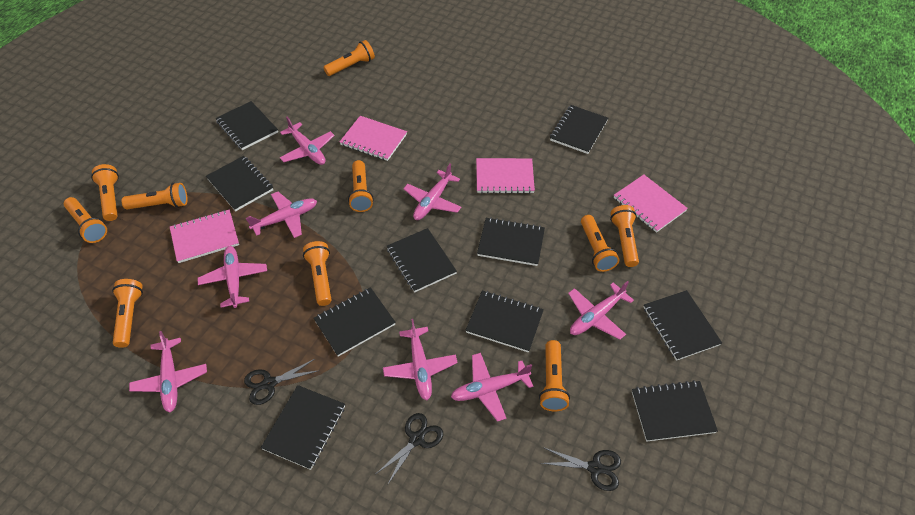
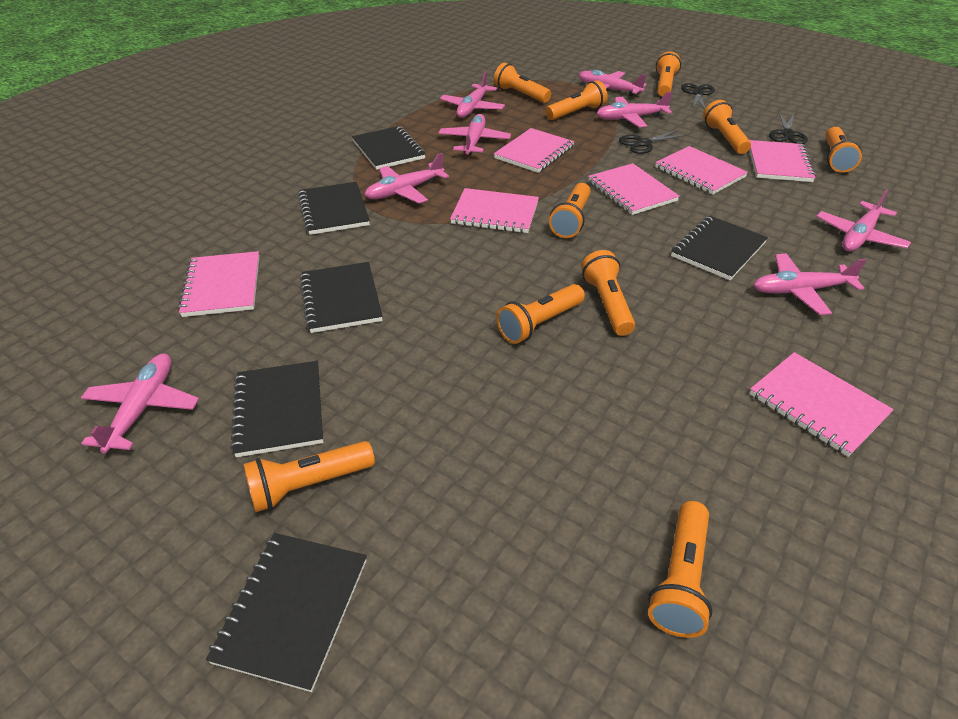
black notebook: 10 -> 6
pink notebook: 4 -> 7

